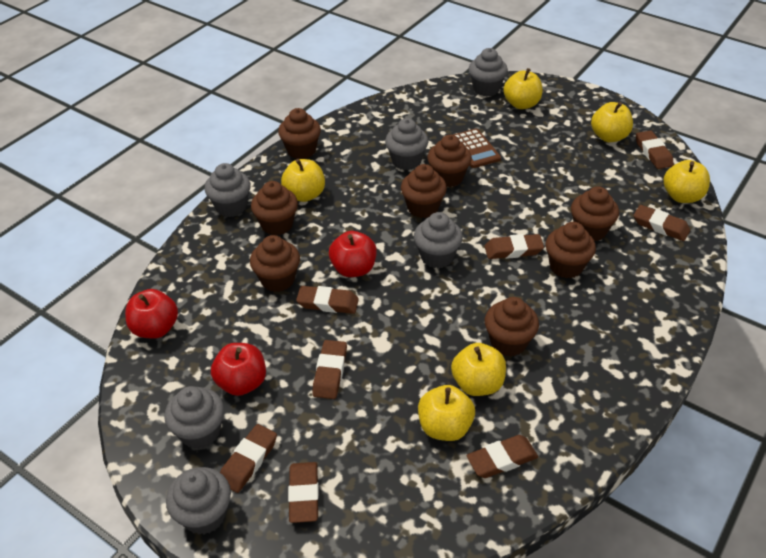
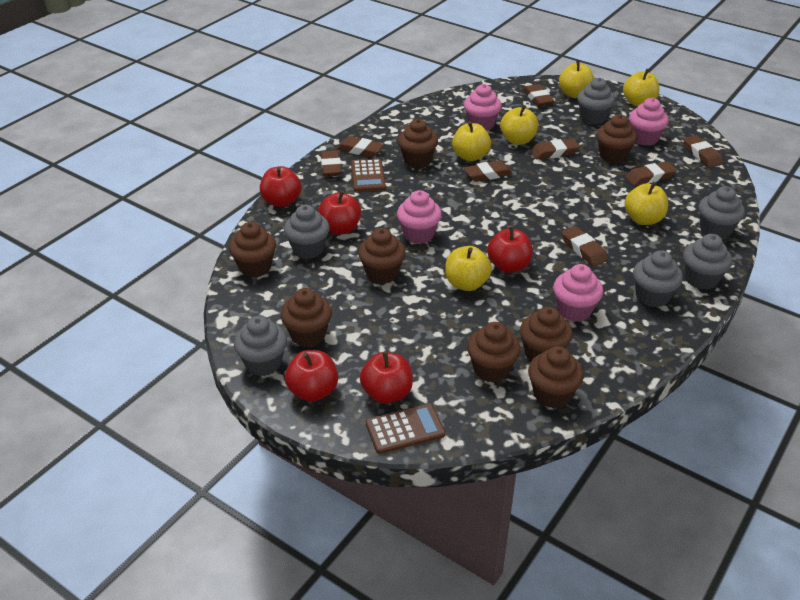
brown calculator: 1 -> 2
pink cupcake: 0 -> 4
red apple: 3 -> 5

